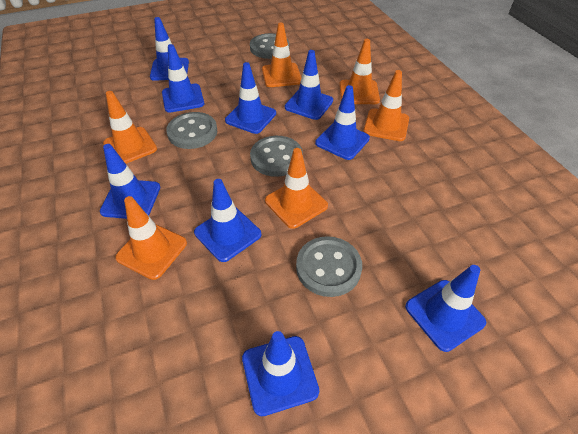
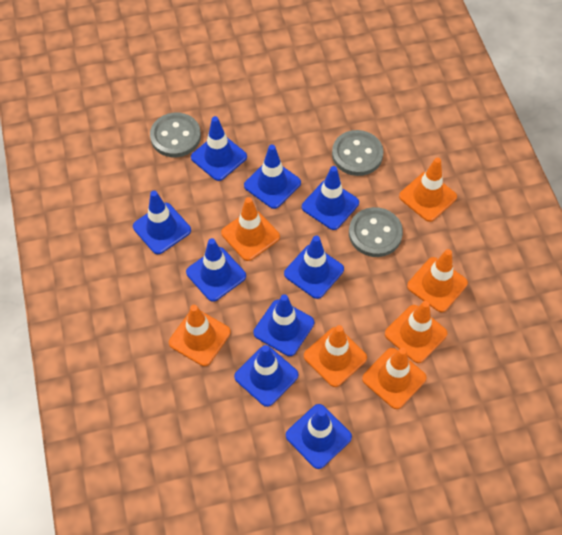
grey button: 4 -> 3
orange traffic cone: 6 -> 7

